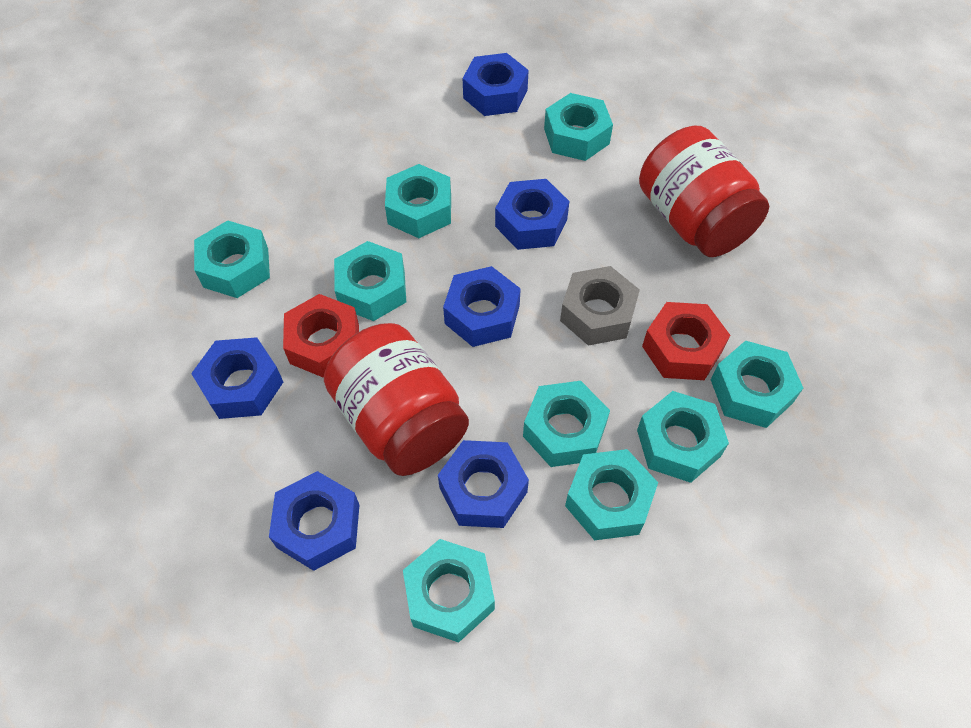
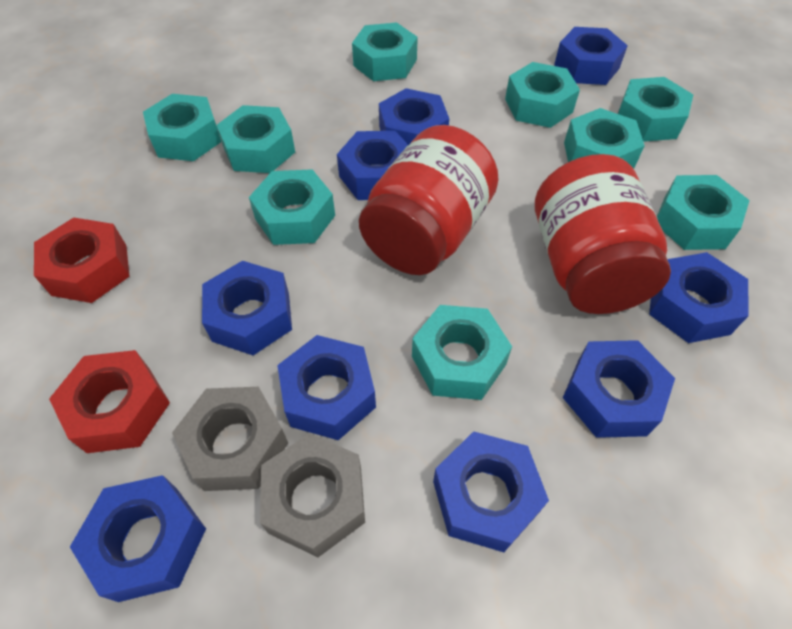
blue nut: 6 -> 9
grey nut: 1 -> 2

